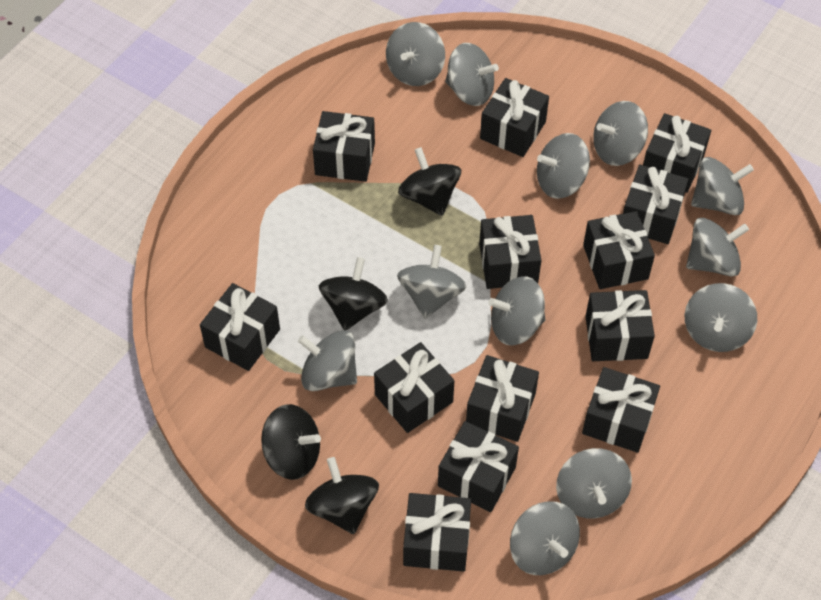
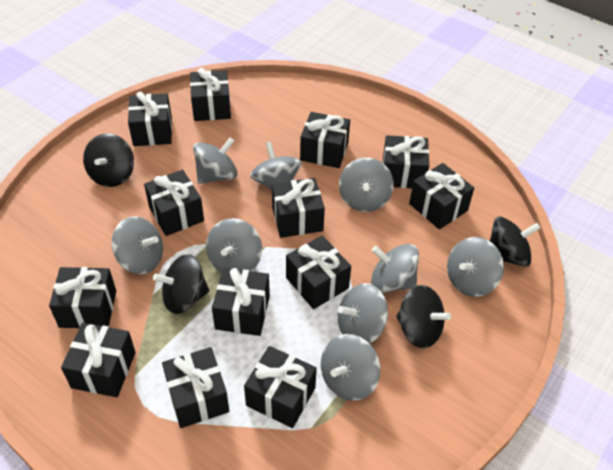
grey spinning top: 12 -> 9

